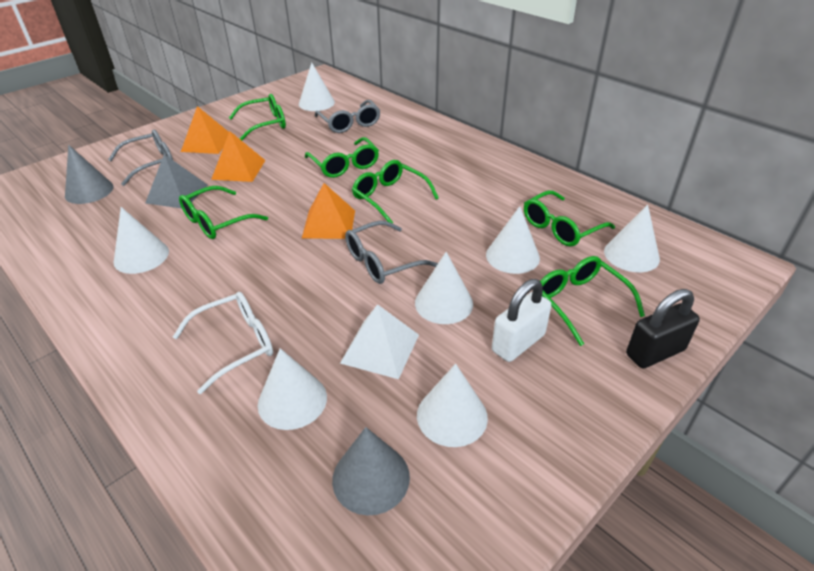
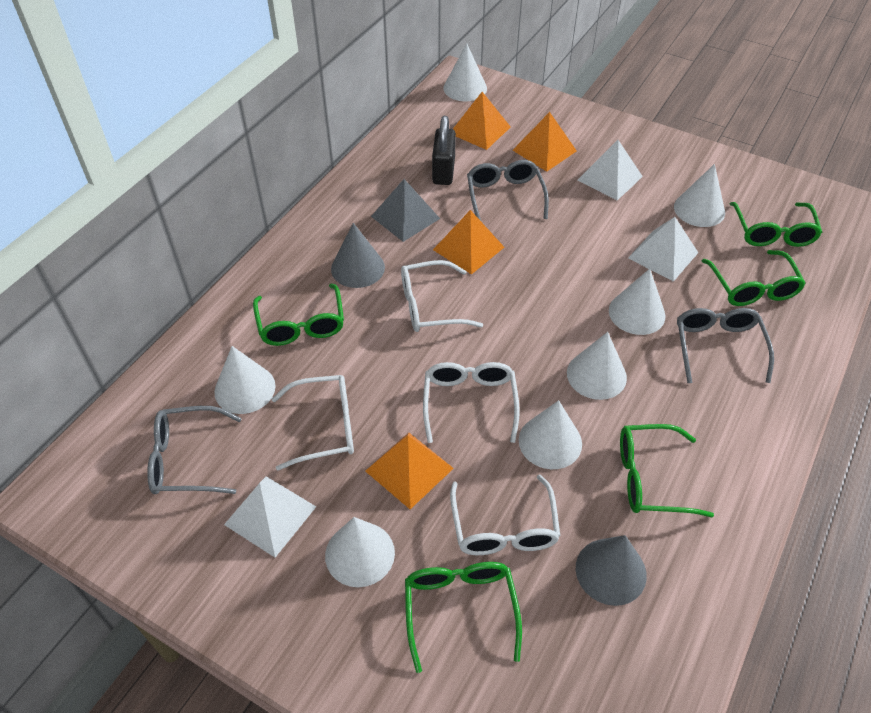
green glasses: 6 -> 5
orange pyramid: 3 -> 4
white glasses: 1 -> 4
white padlock: 1 -> 0
white pyramid: 1 -> 3

